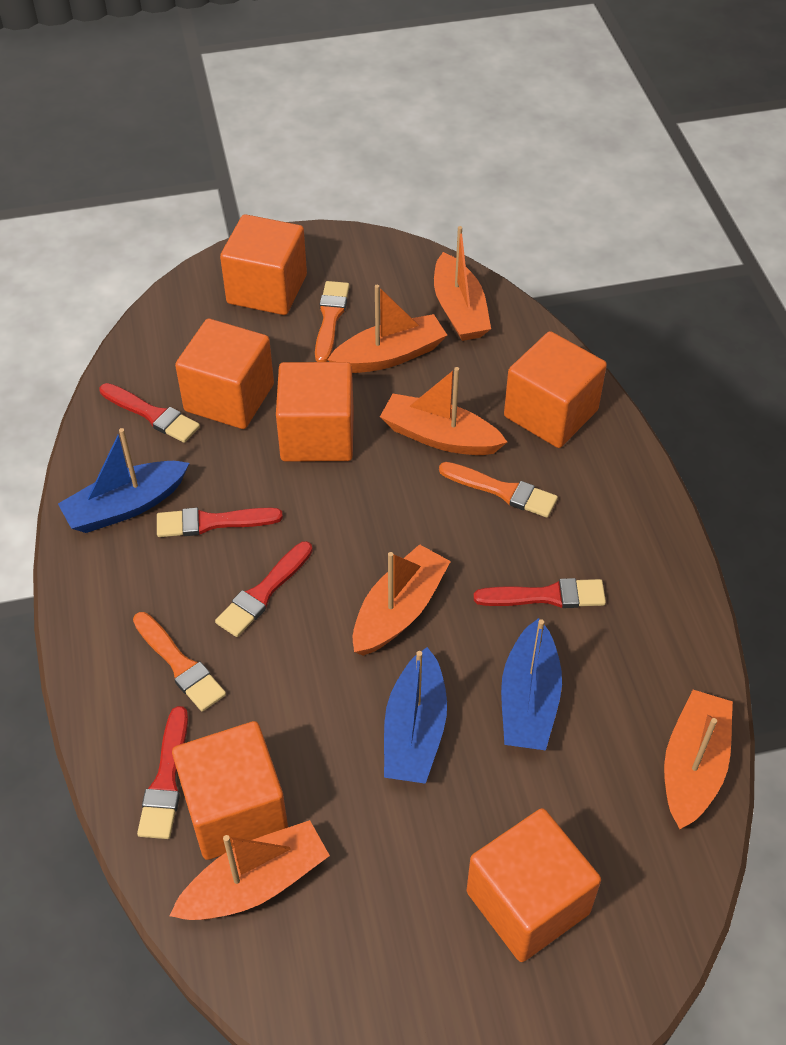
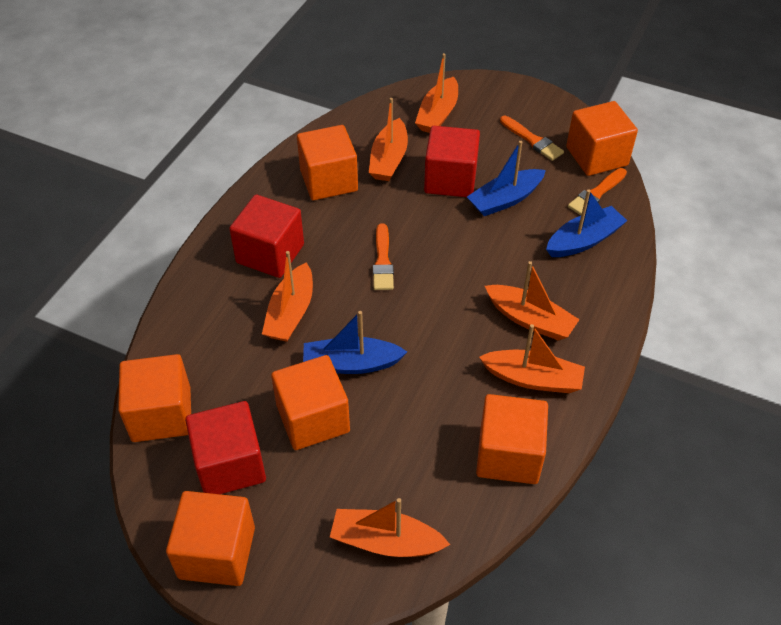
red brush: 5 -> 0
red cube: 0 -> 3

